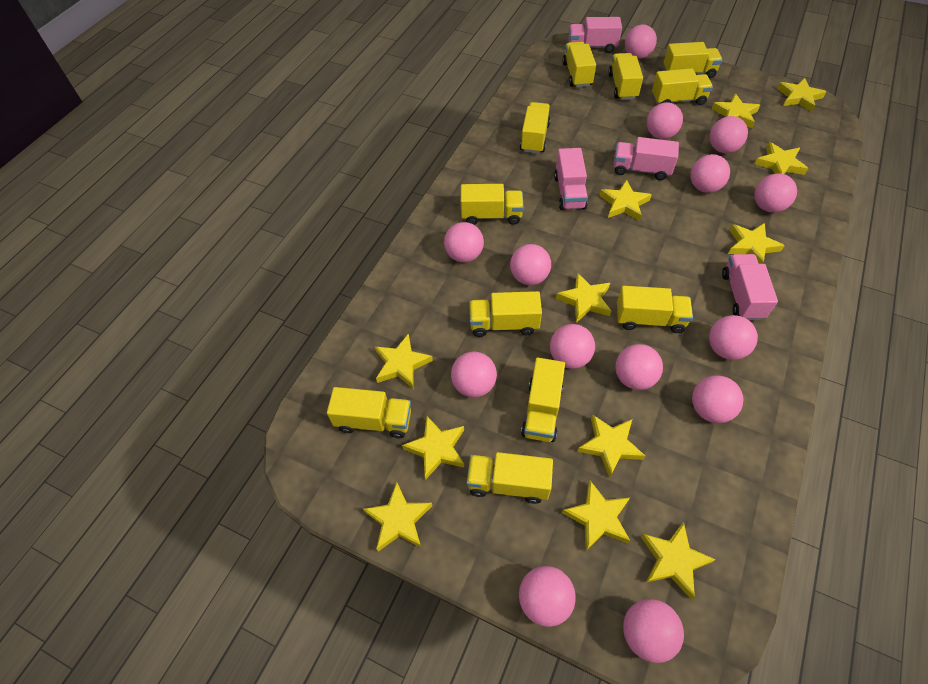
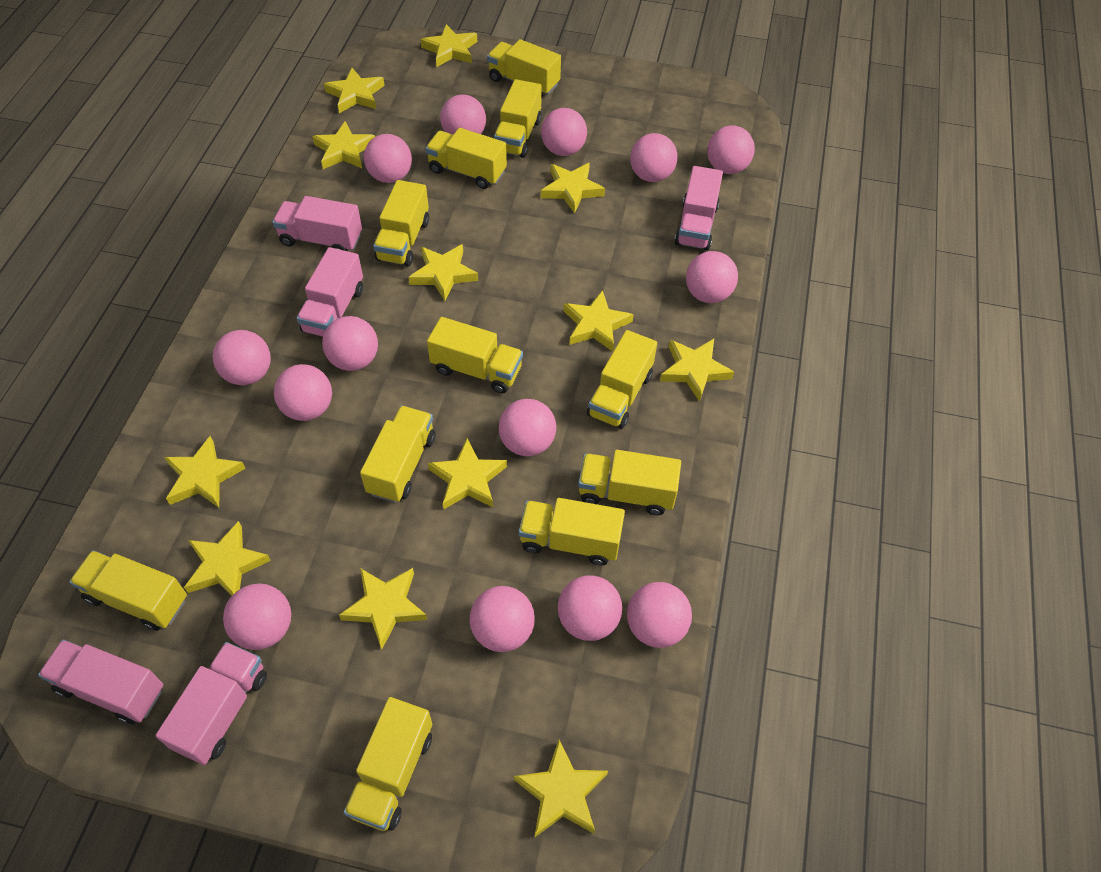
pink truck: 4 -> 5

